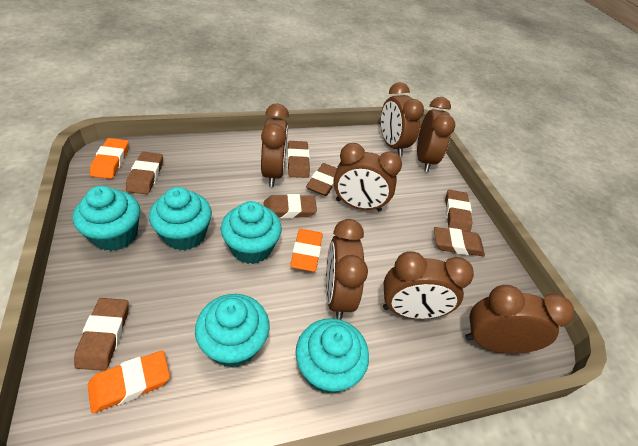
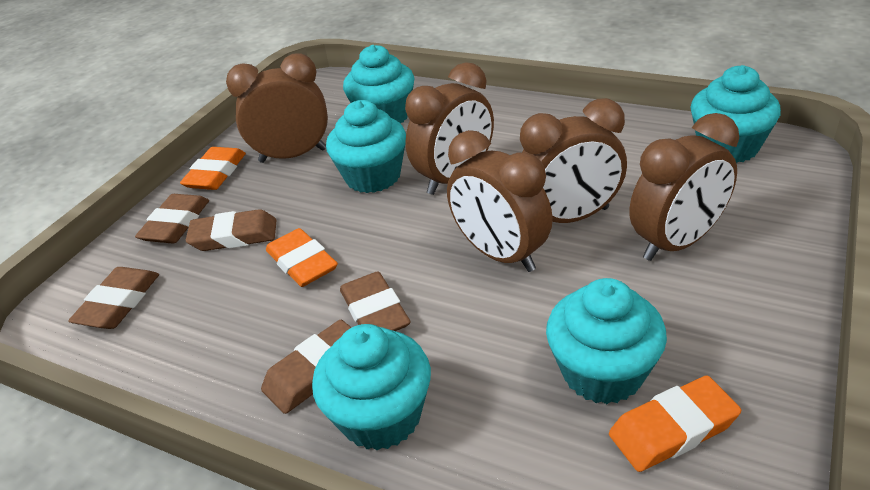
brown clock: 7 -> 5
brown eraser: 7 -> 5

